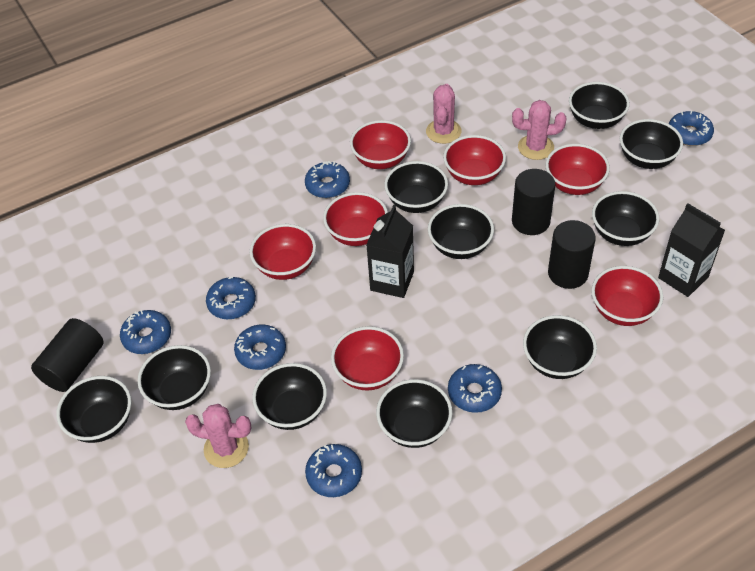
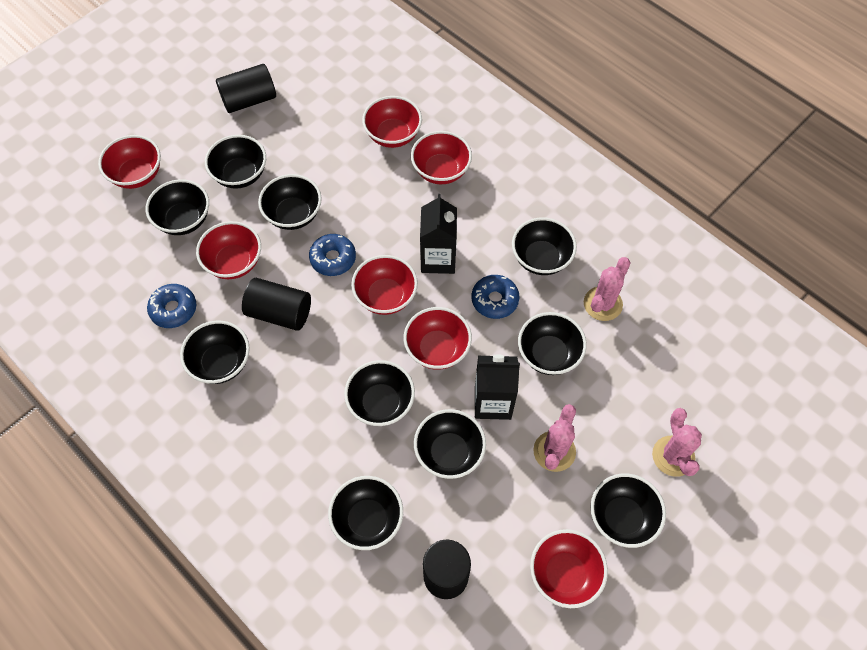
blue donut: 7 -> 3

